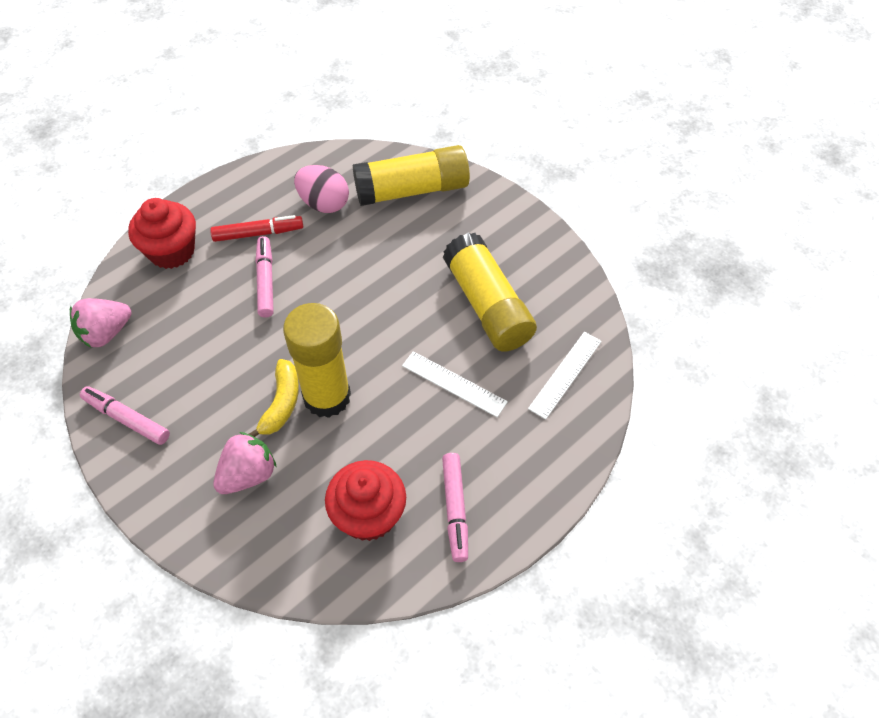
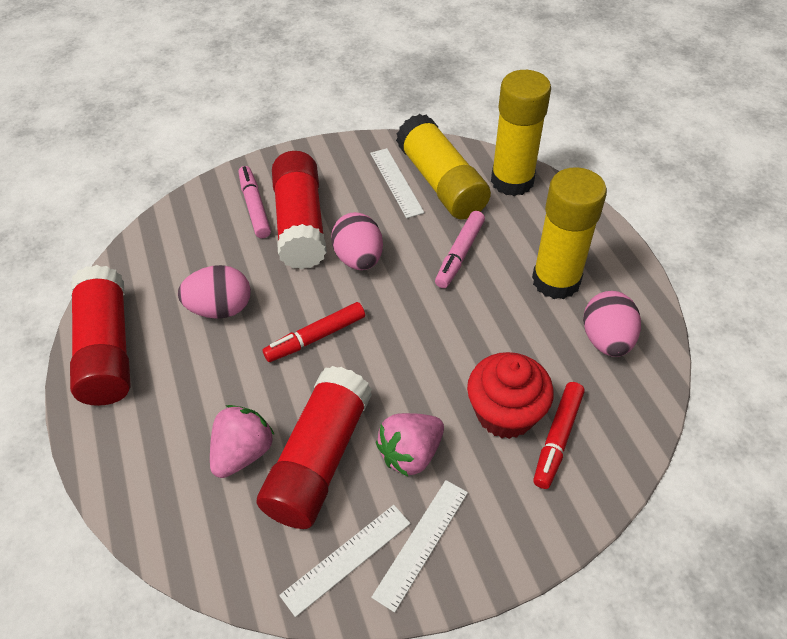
pink egg: 1 -> 3
pink marker: 3 -> 2
red cupcake: 2 -> 1
red glue stick: 0 -> 3
red marker: 1 -> 2
white ruler: 2 -> 3
yellow banana: 1 -> 0

